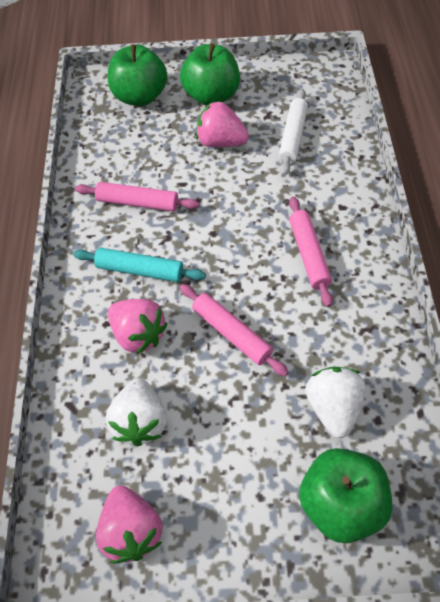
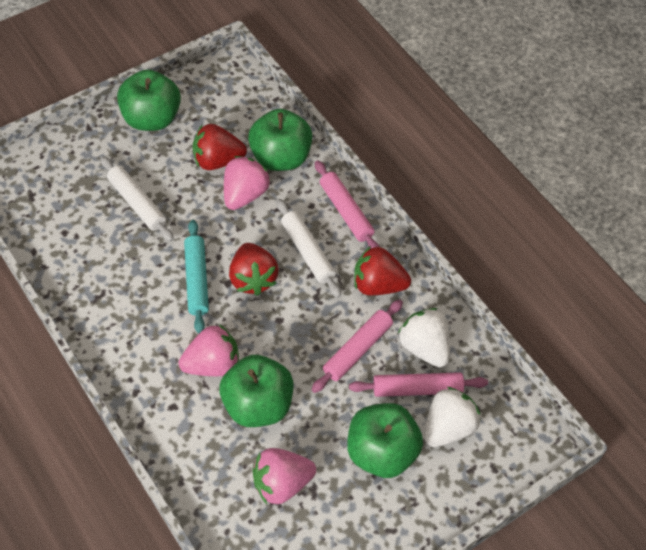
green apple: 3 -> 4
red strawberry: 0 -> 3
white rolling pin: 1 -> 2

